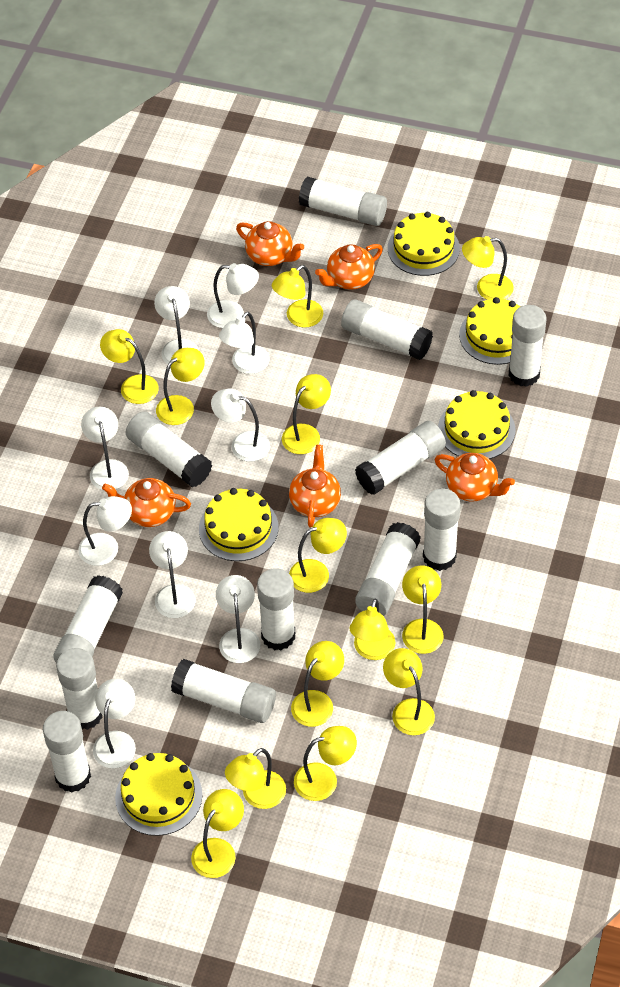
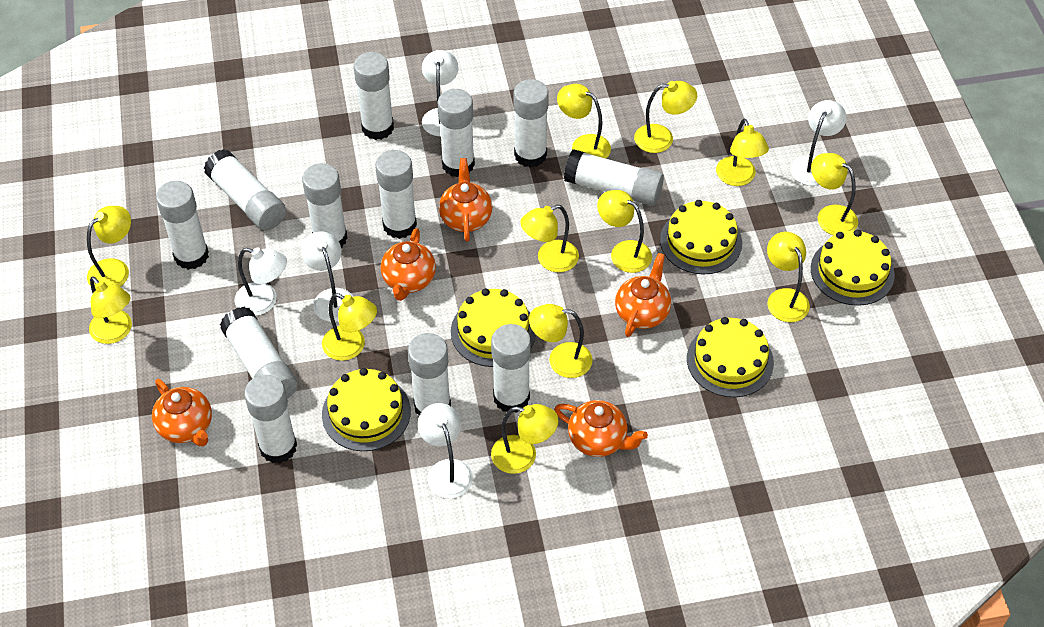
white lamp: 9 -> 5
yellow lamp: 13 -> 12

